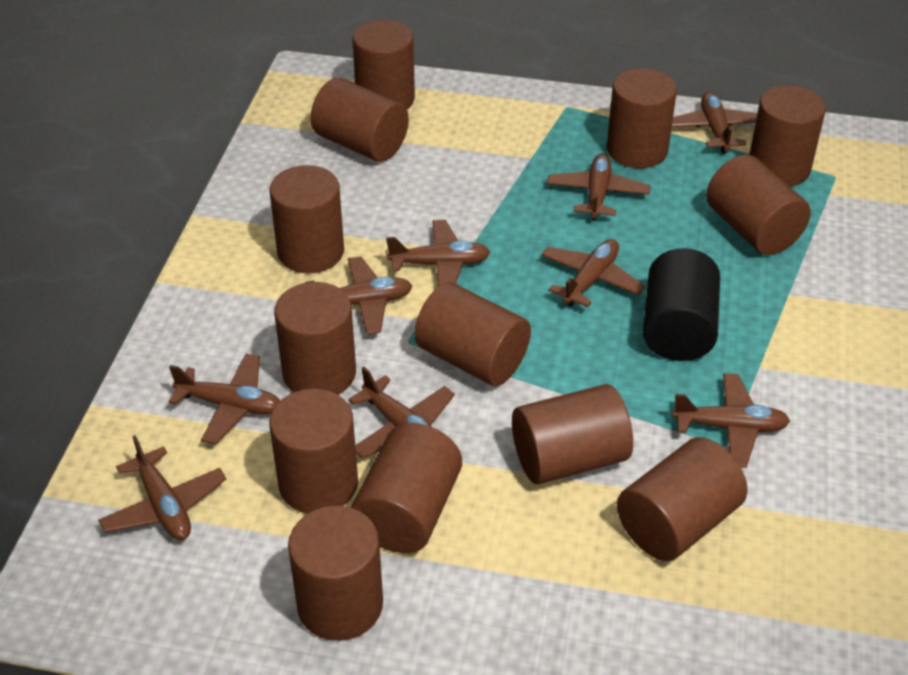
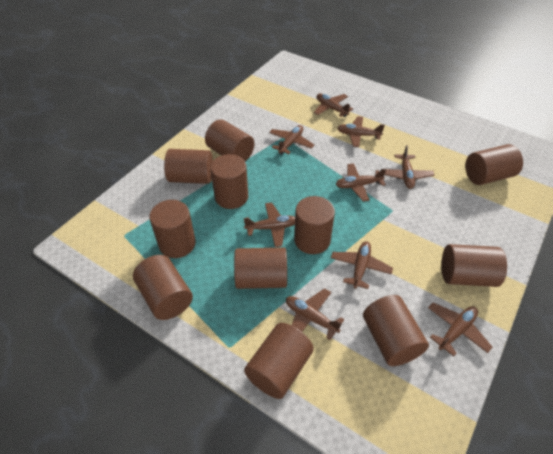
black cylinder: 1 -> 0
brown cylinder: 13 -> 11

